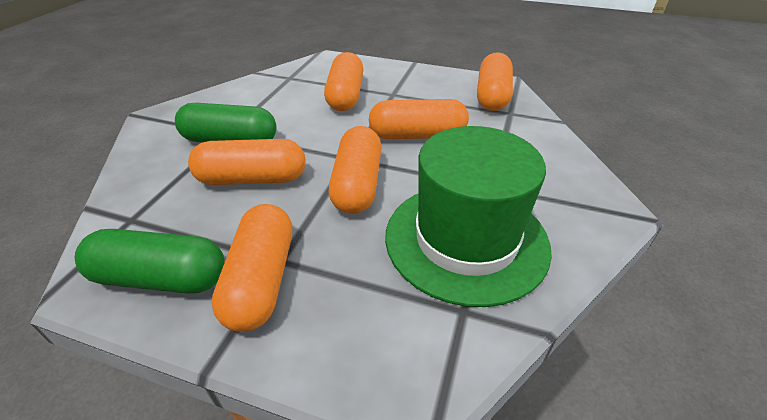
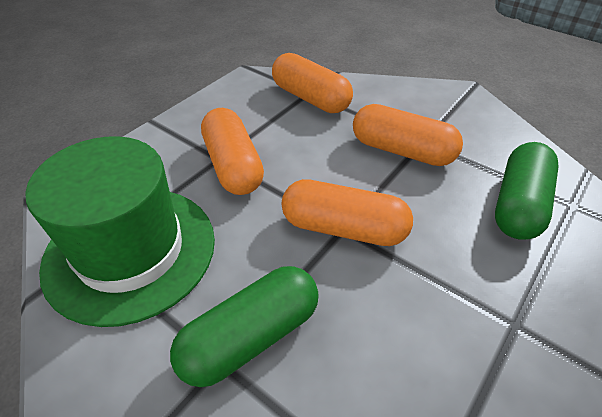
orange capsule: 6 -> 4

